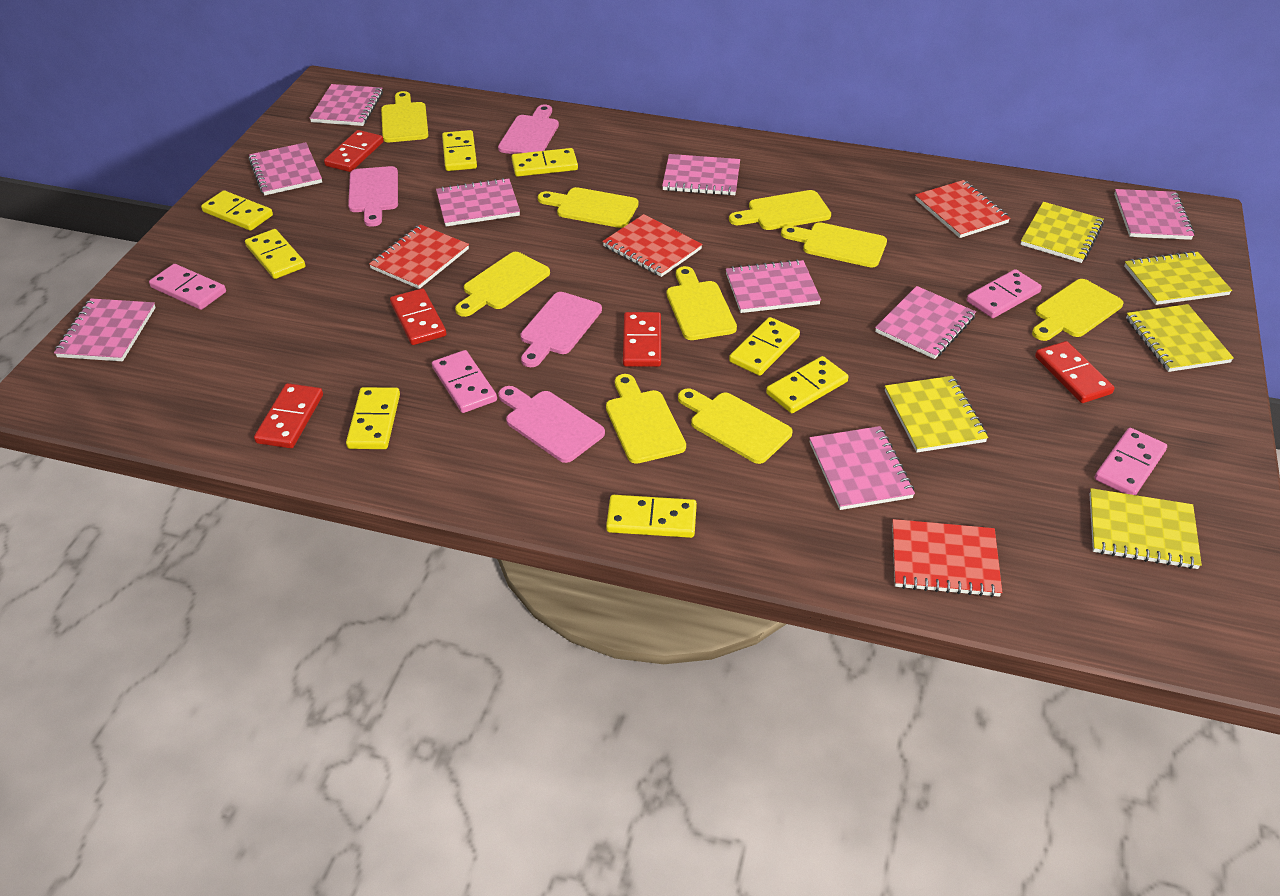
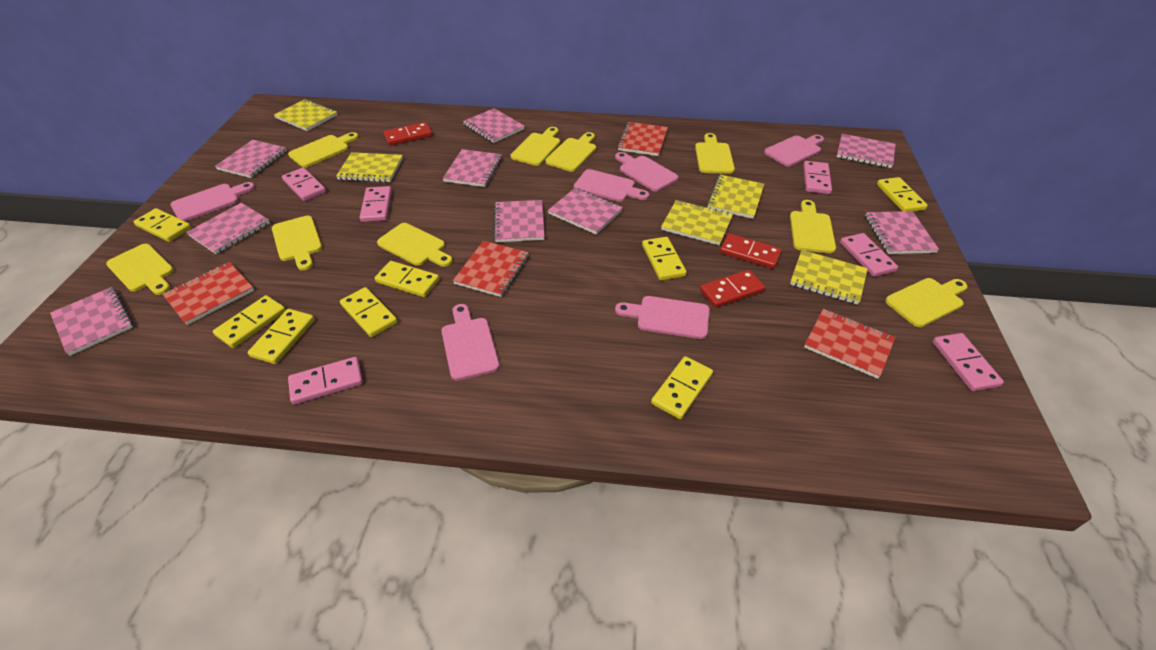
pink cutting board: 4 -> 6
pink domino: 4 -> 6
red domino: 5 -> 3

